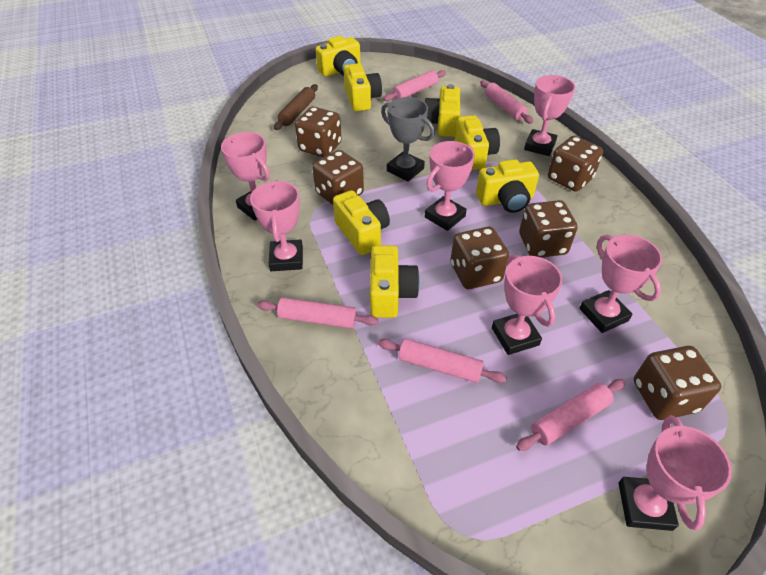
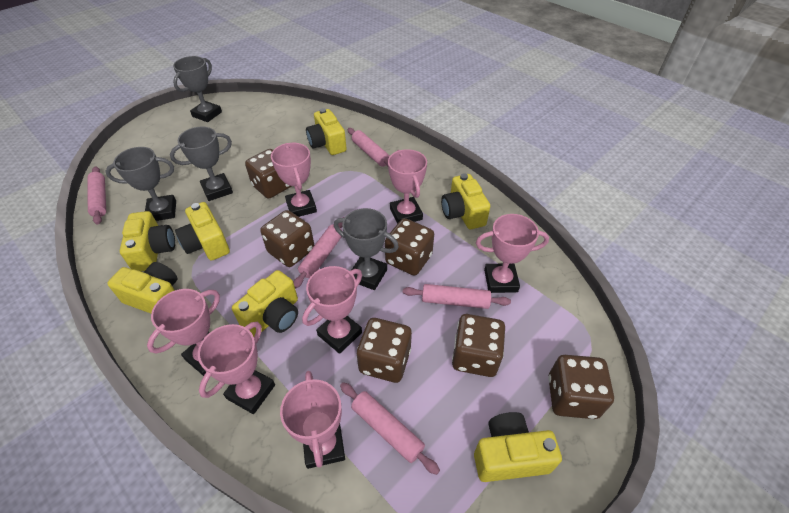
brown rolling pin: 1 -> 0
grey trophy: 1 -> 4

